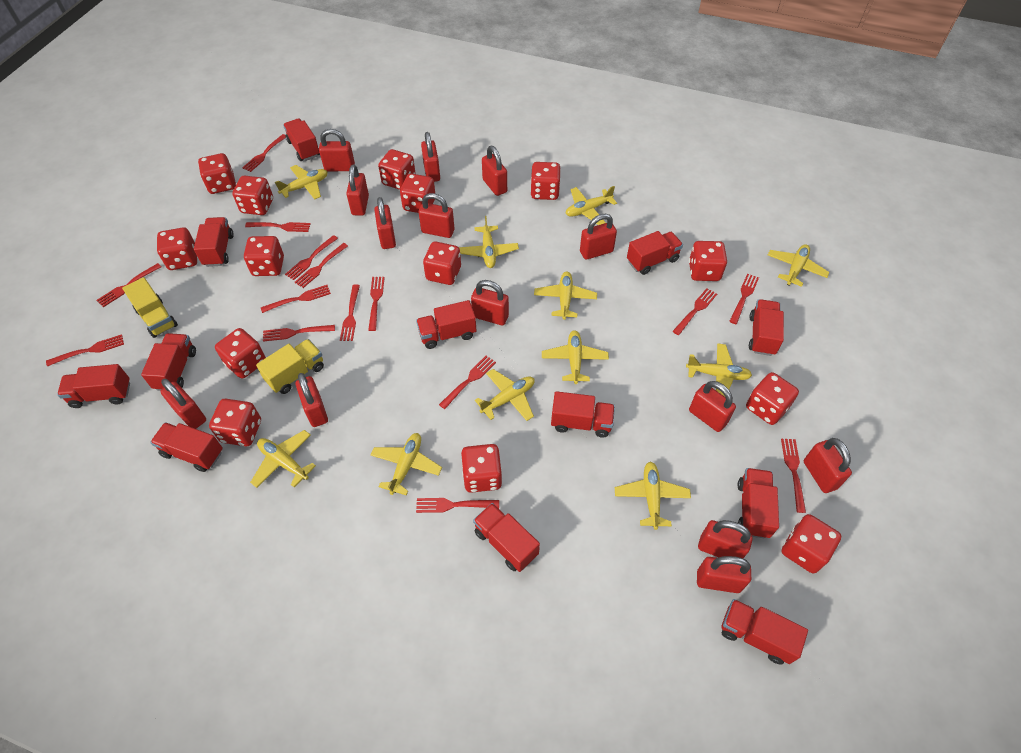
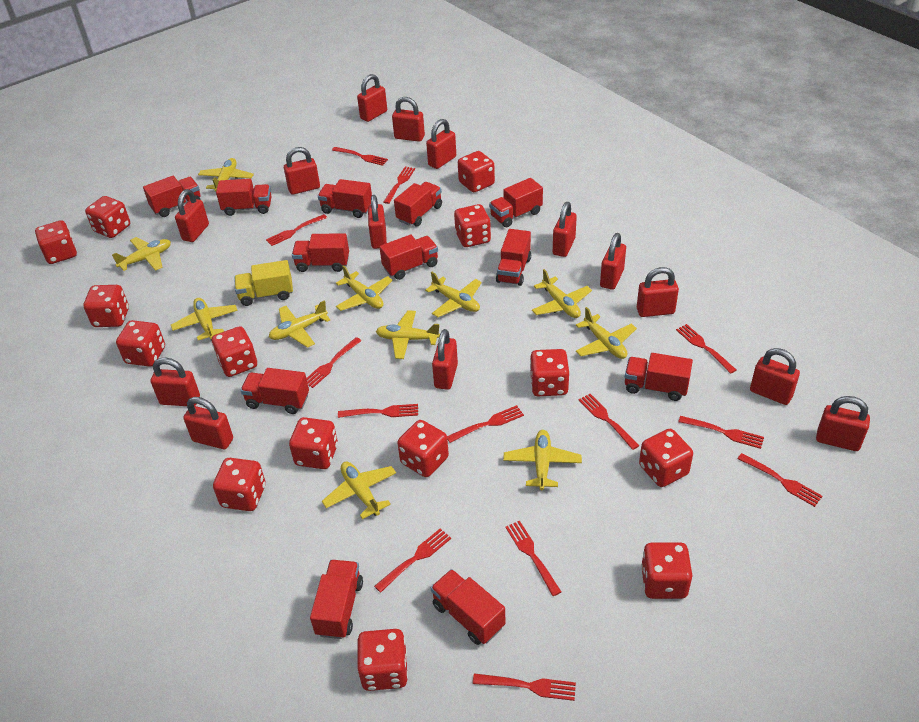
red fork: 15 -> 13
yellow truck: 2 -> 1

